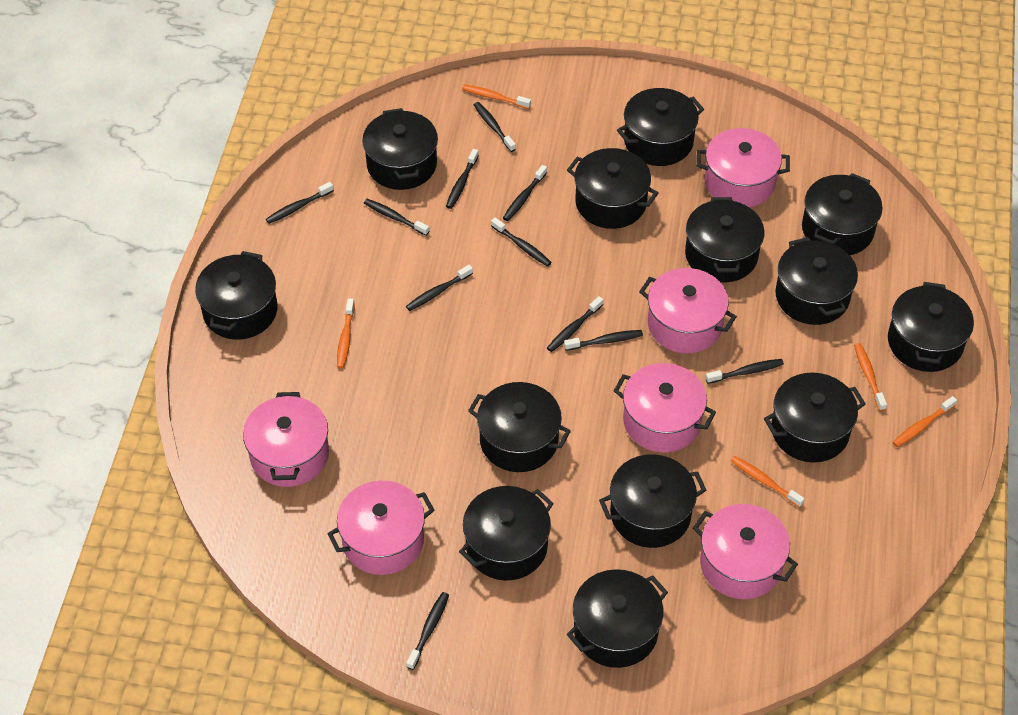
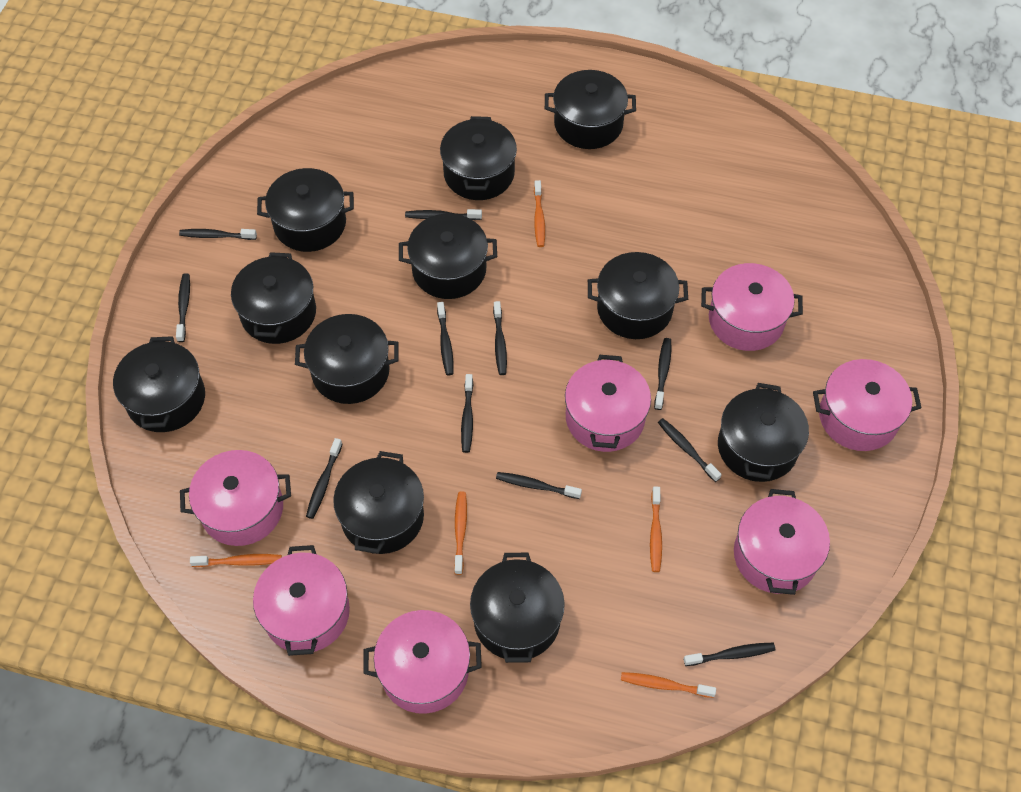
black pot: 13 -> 11
pink pot: 6 -> 7

